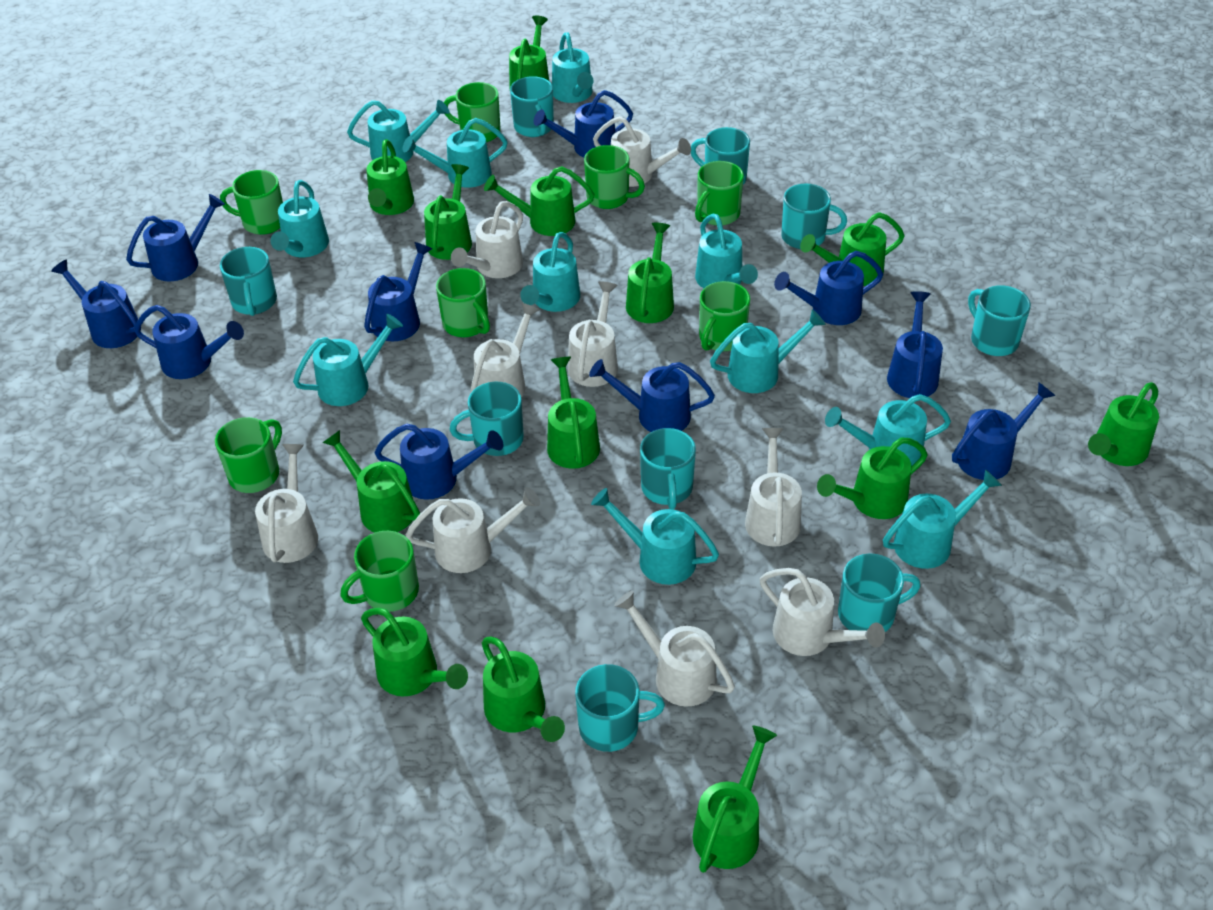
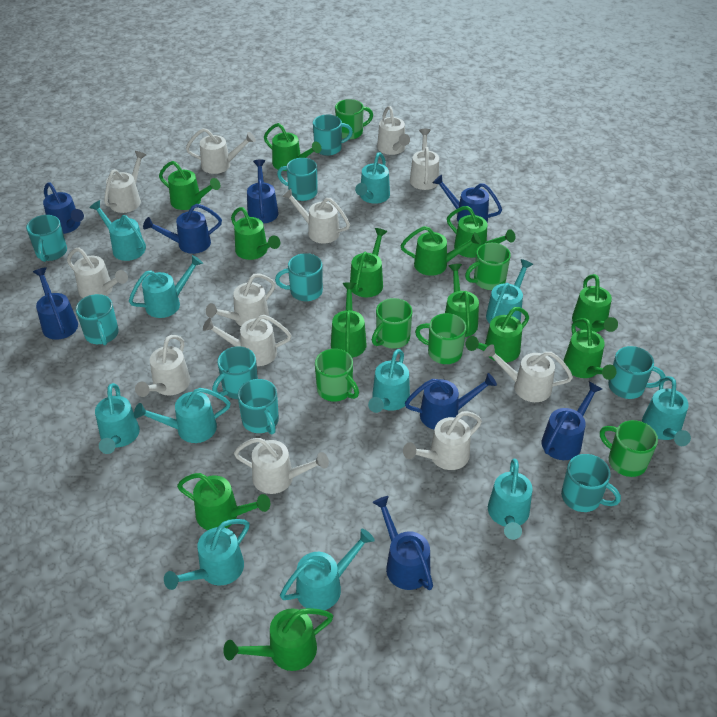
blue watering can: 10 -> 8
green mug: 8 -> 6
white watering can: 9 -> 12

